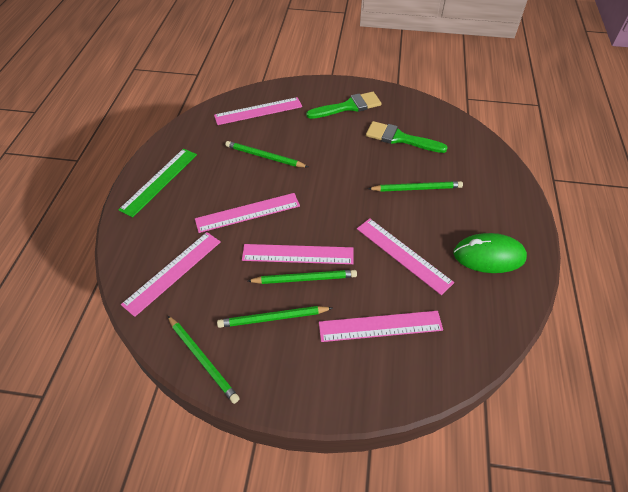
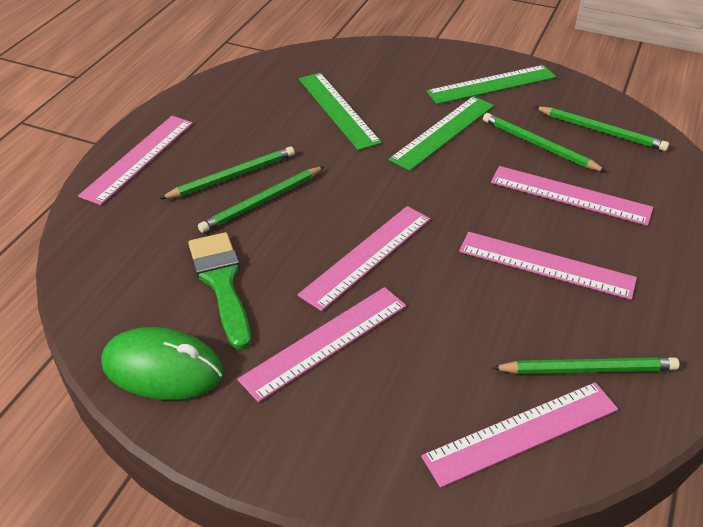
green brush: 2 -> 1
green ruler: 1 -> 3

